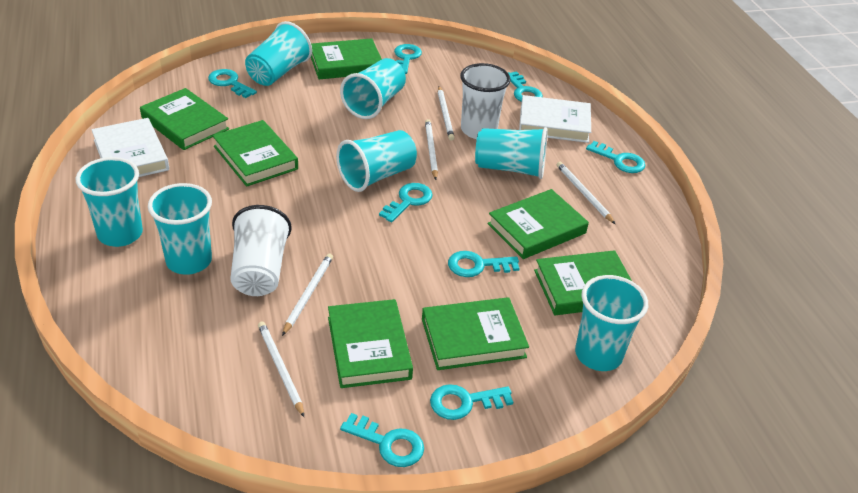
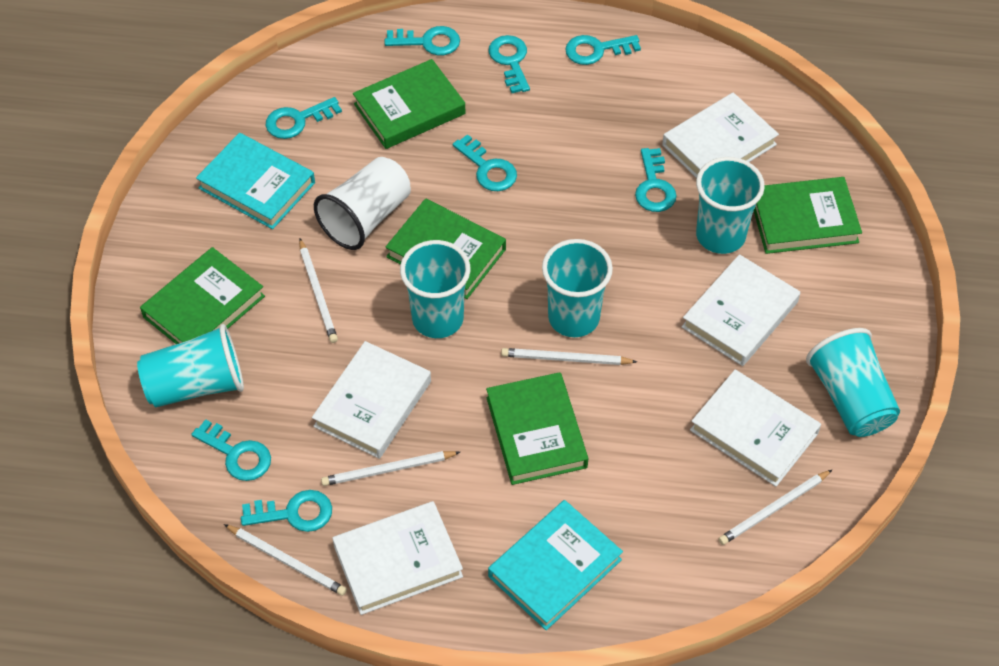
green book: 7 -> 5
turquoise book: 0 -> 2
turquoise cup: 7 -> 5
white book: 2 -> 5
white cup: 2 -> 1

